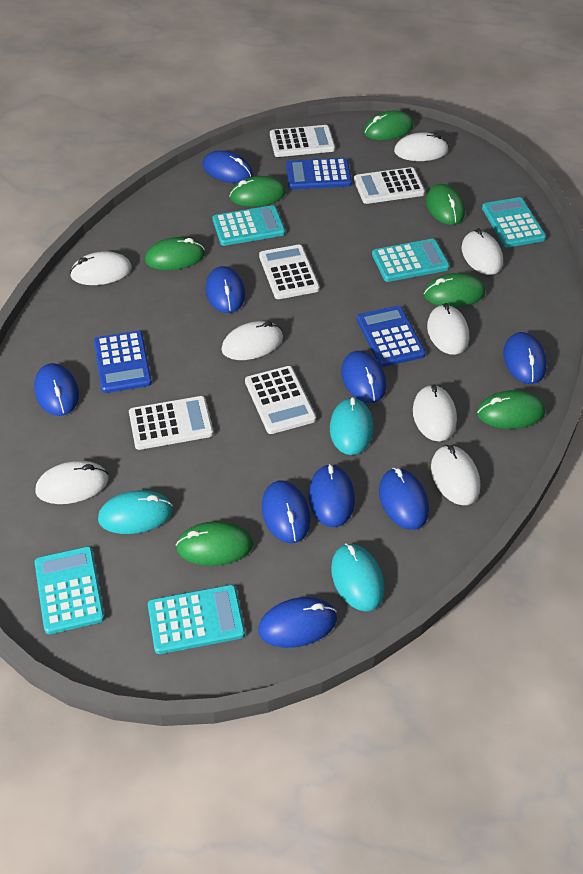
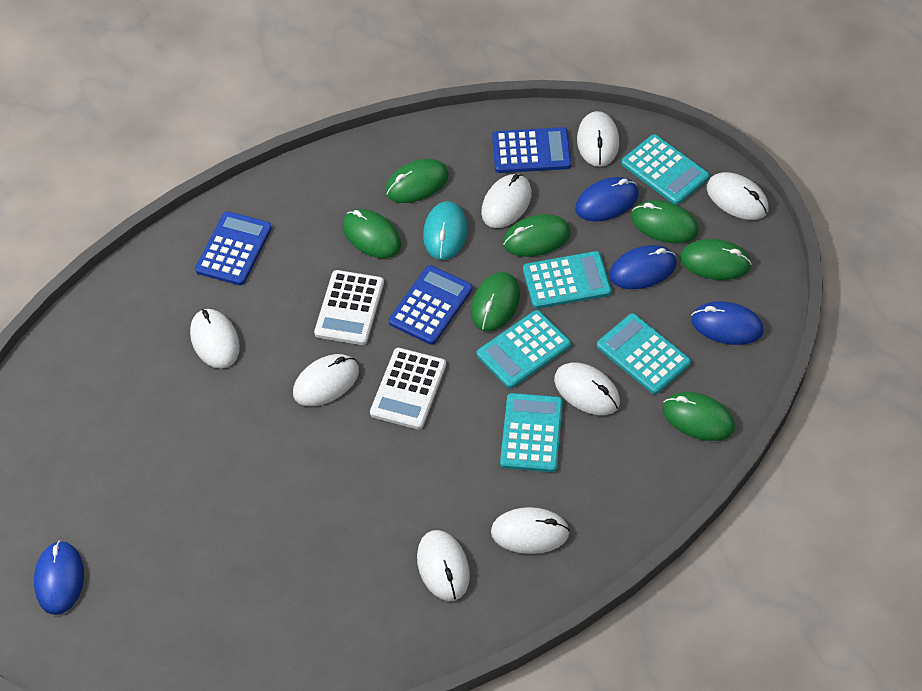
blue mouse: 9 -> 4
turquoise mouse: 3 -> 1
white calculator: 5 -> 2

